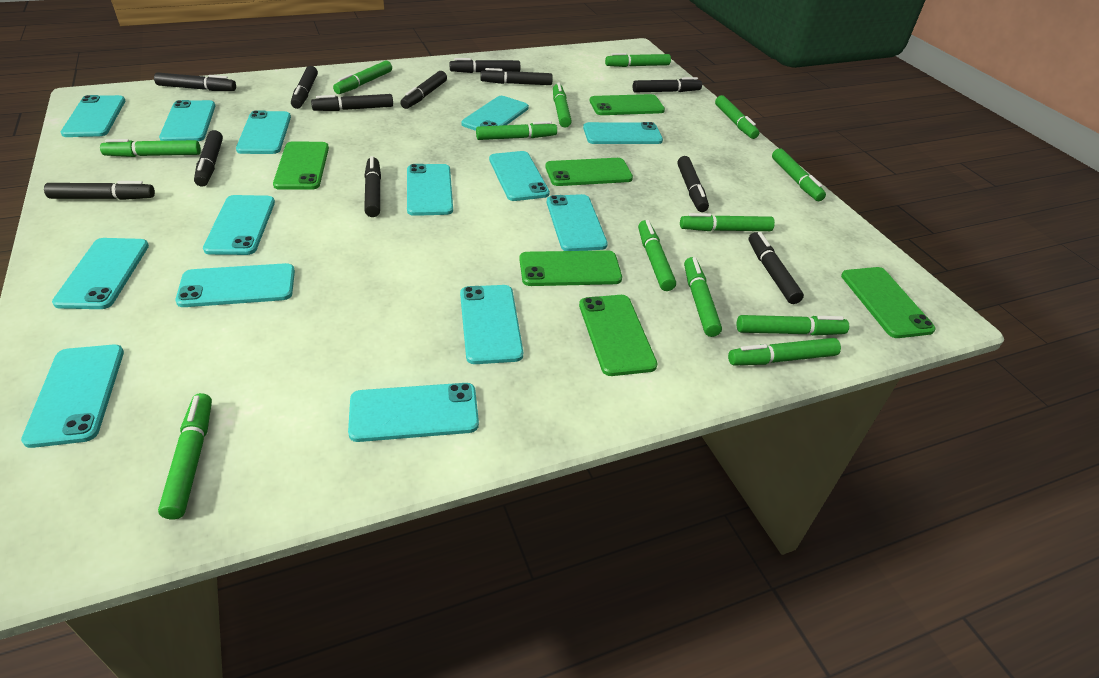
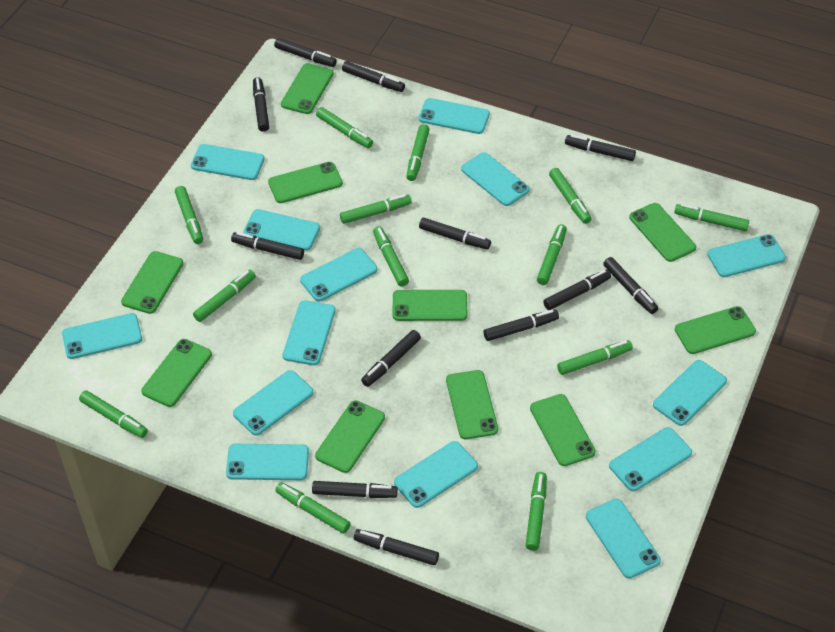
green phone: 6 -> 10

